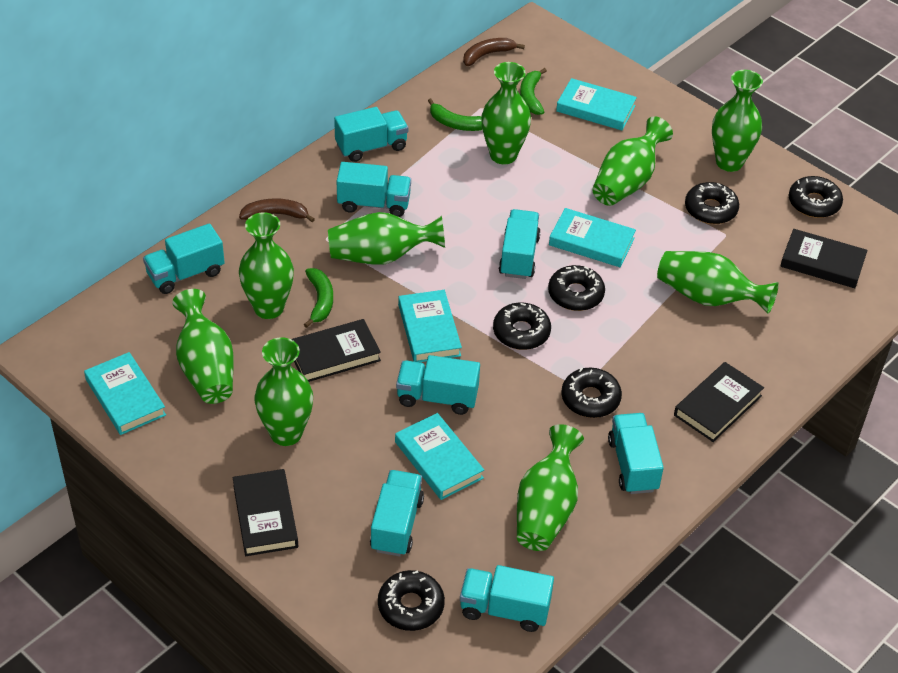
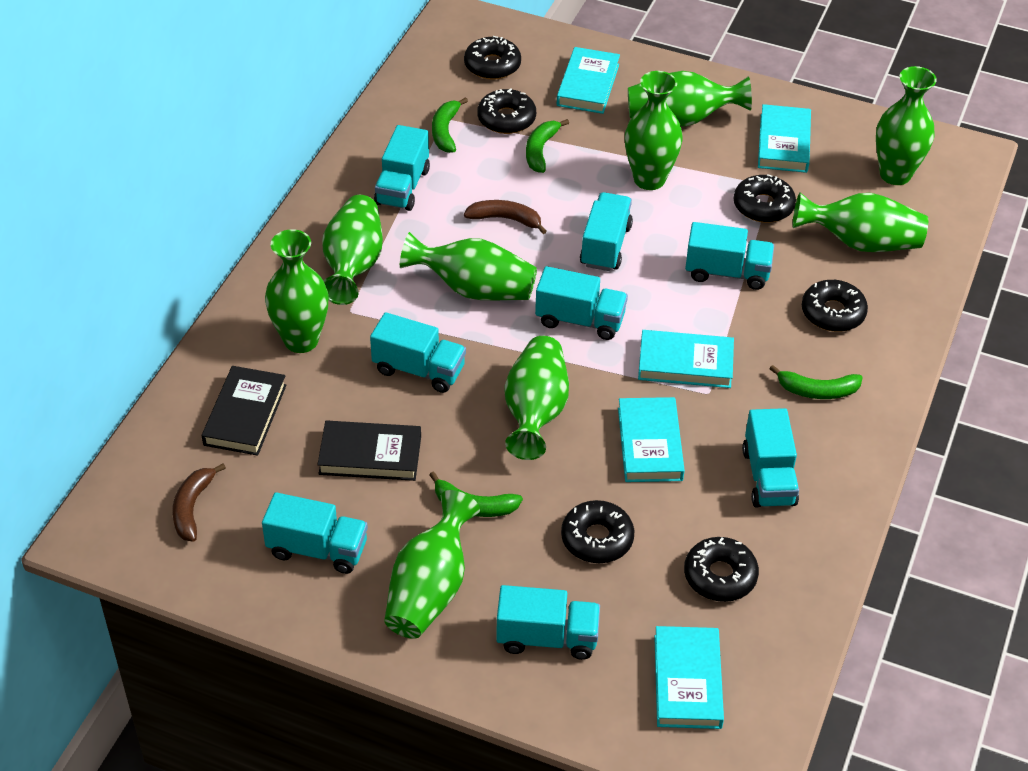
black book: 4 -> 2
green banana: 3 -> 4

